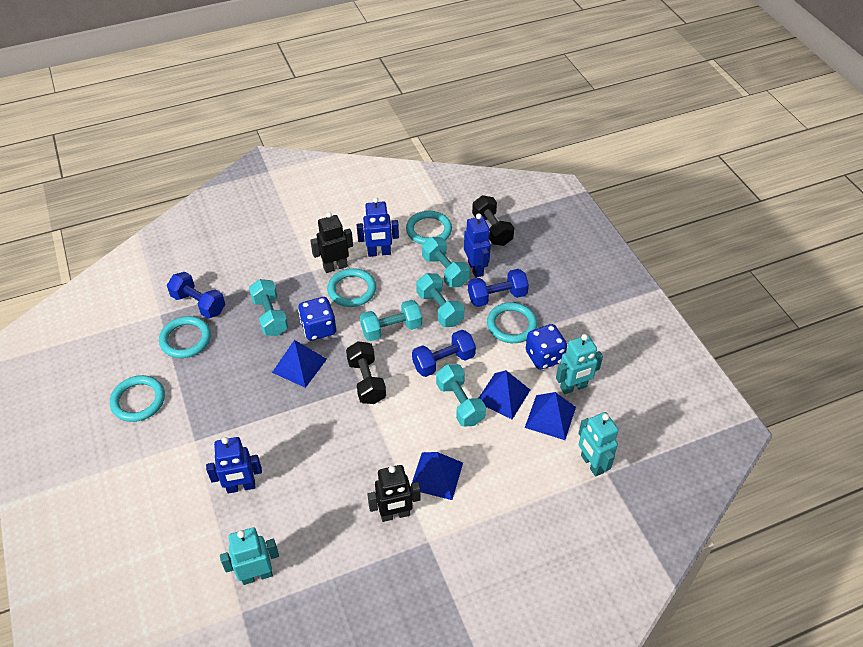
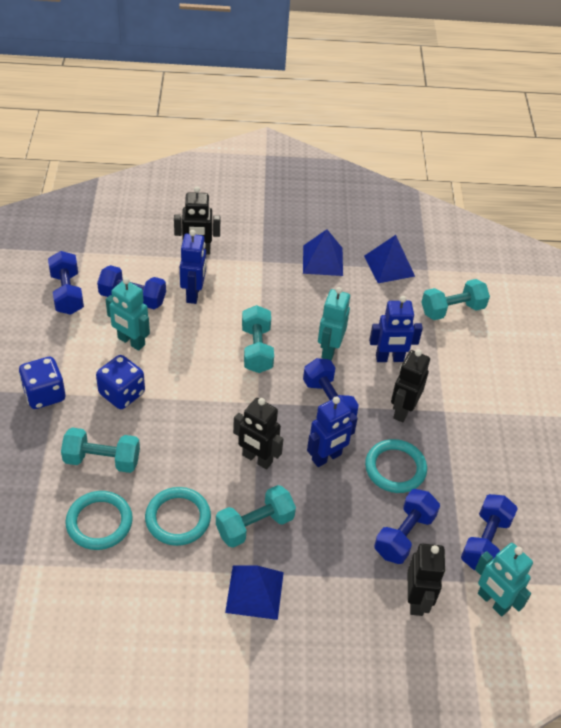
black dumbbell: 2 -> 0
black robot: 2 -> 4
blue dumbbell: 3 -> 5
blue pyramid: 4 -> 3
turquoise dumbbell: 5 -> 4
turquoise ring: 5 -> 3

